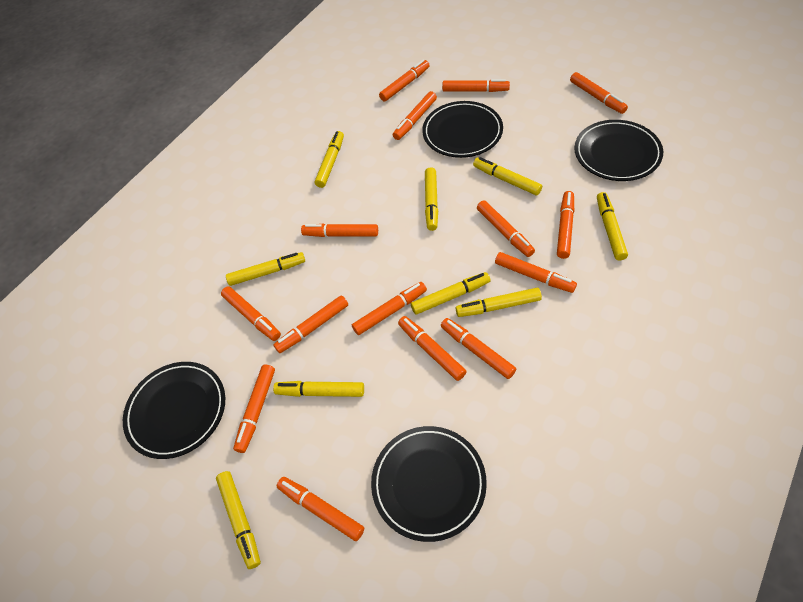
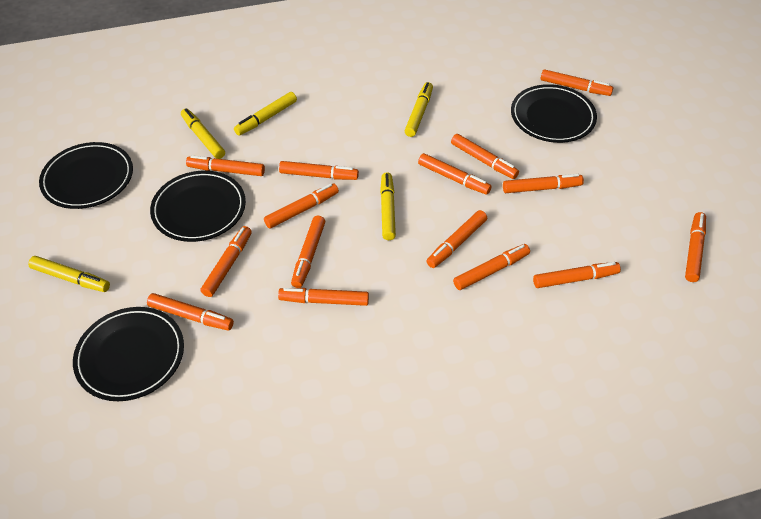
yellow marker: 9 -> 5

